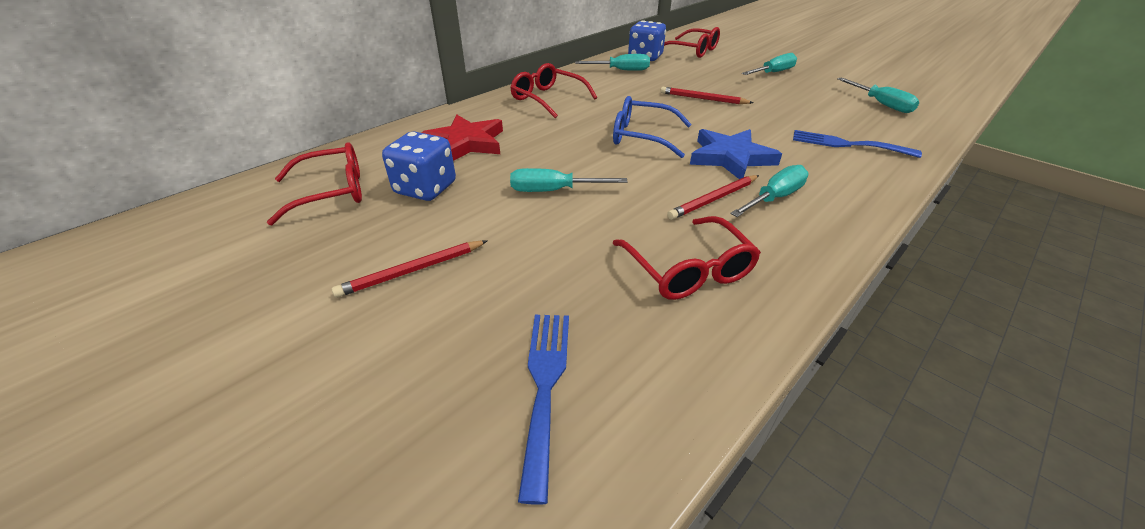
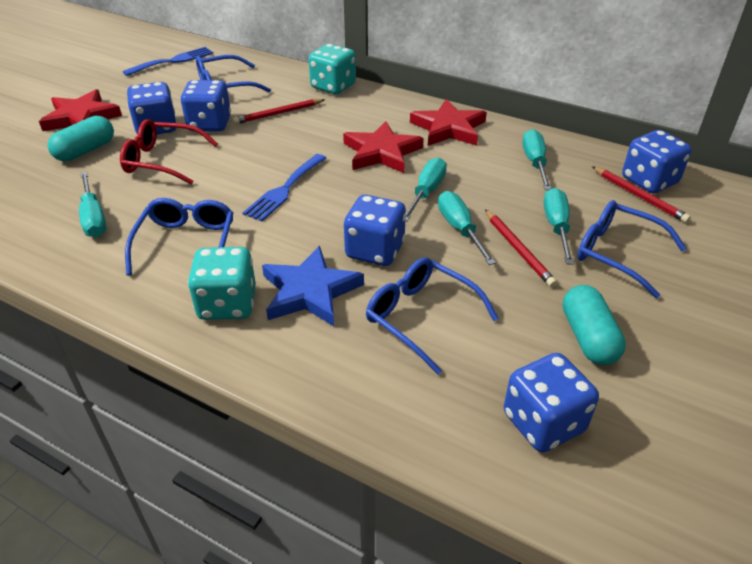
blue dice: 2 -> 5
blue glasses: 1 -> 4
red glasses: 4 -> 1
red star: 1 -> 3
turquoise capsule: 0 -> 2
turquoise dice: 0 -> 2

